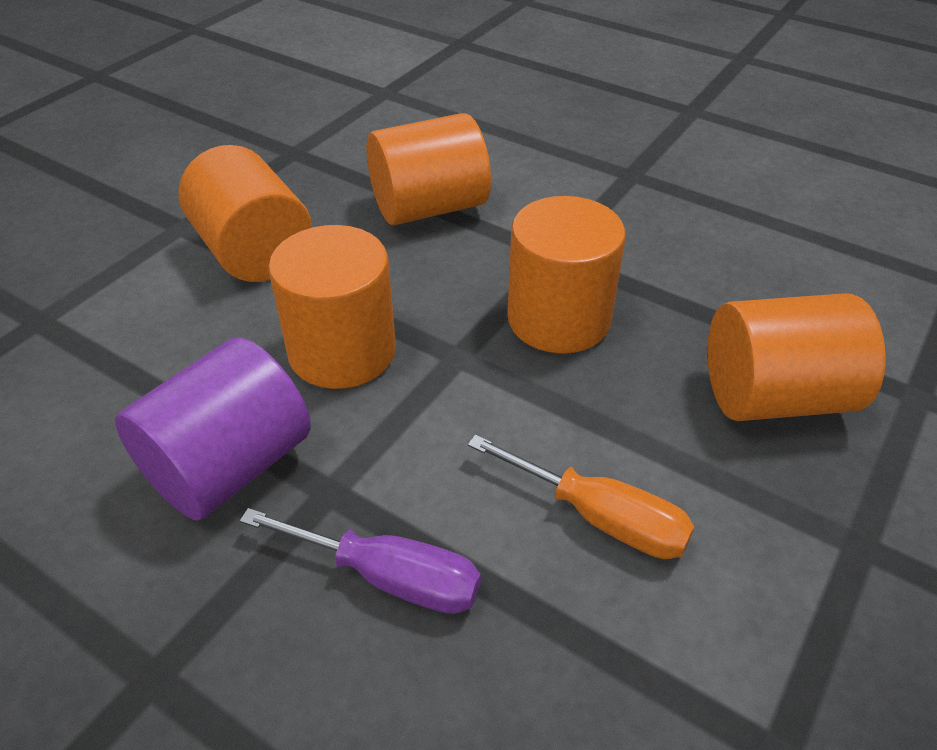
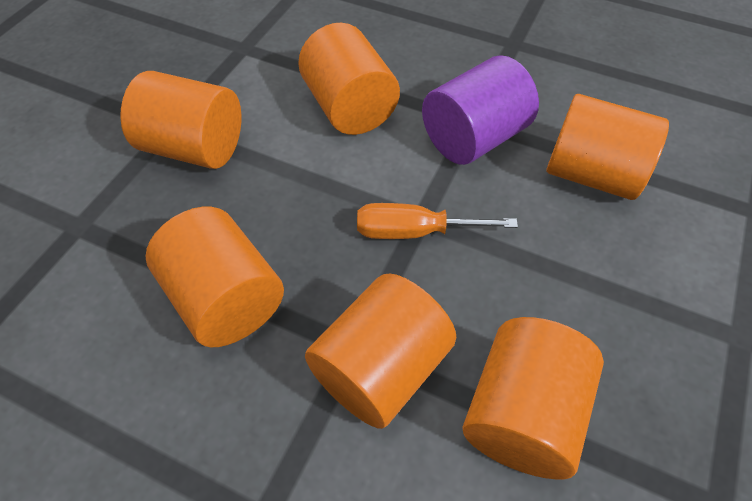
orange cylinder: 5 -> 6
purple screwdriver: 1 -> 0

